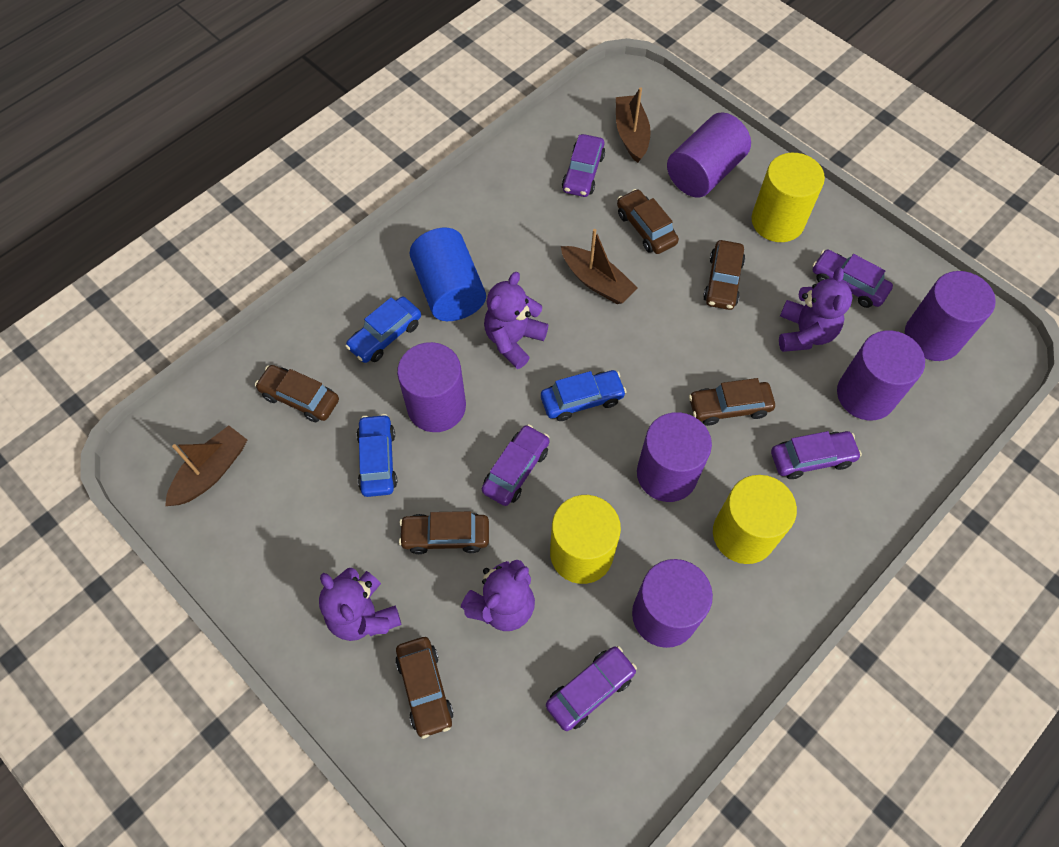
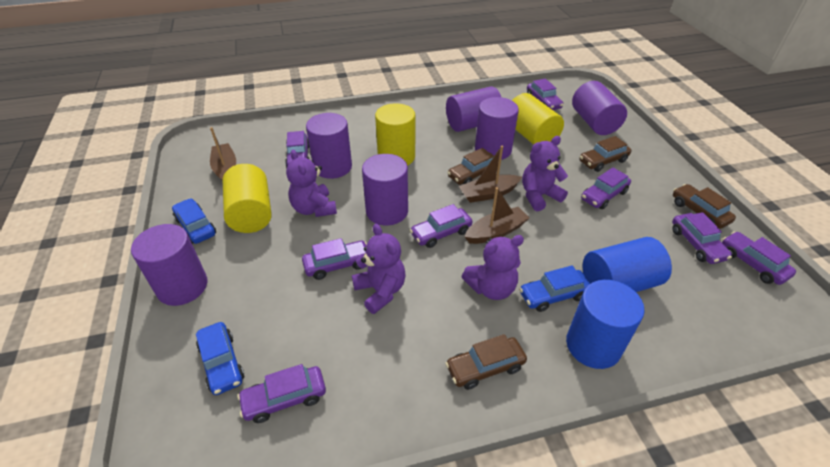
blue cylinder: 1 -> 2
brown car: 6 -> 4
purple car: 5 -> 8

